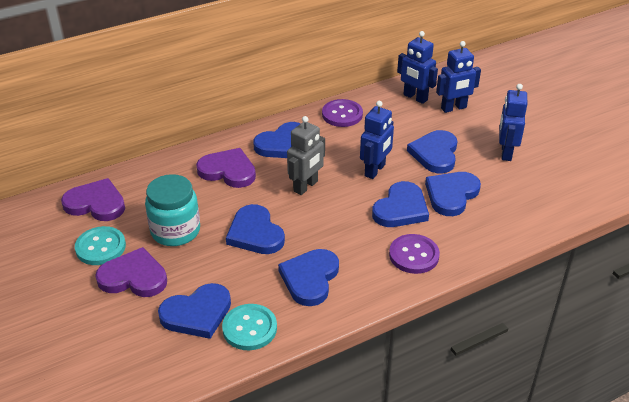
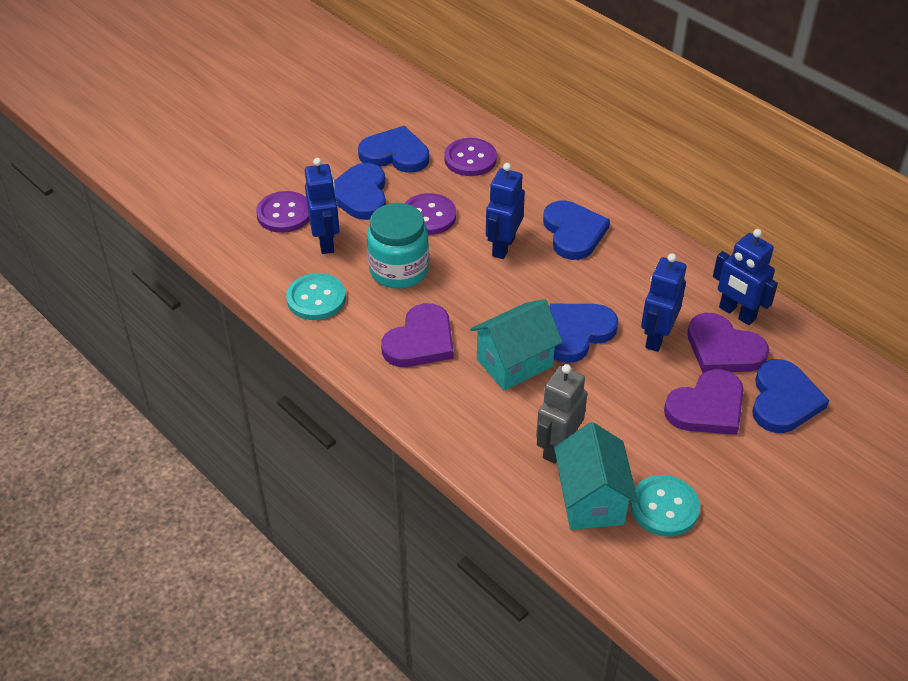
blue heart: 7 -> 5
purple button: 2 -> 3
turquoise house: 0 -> 2

